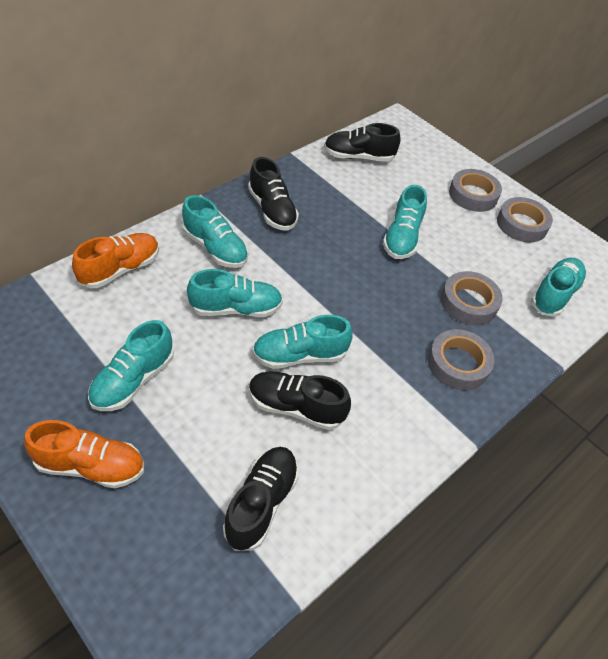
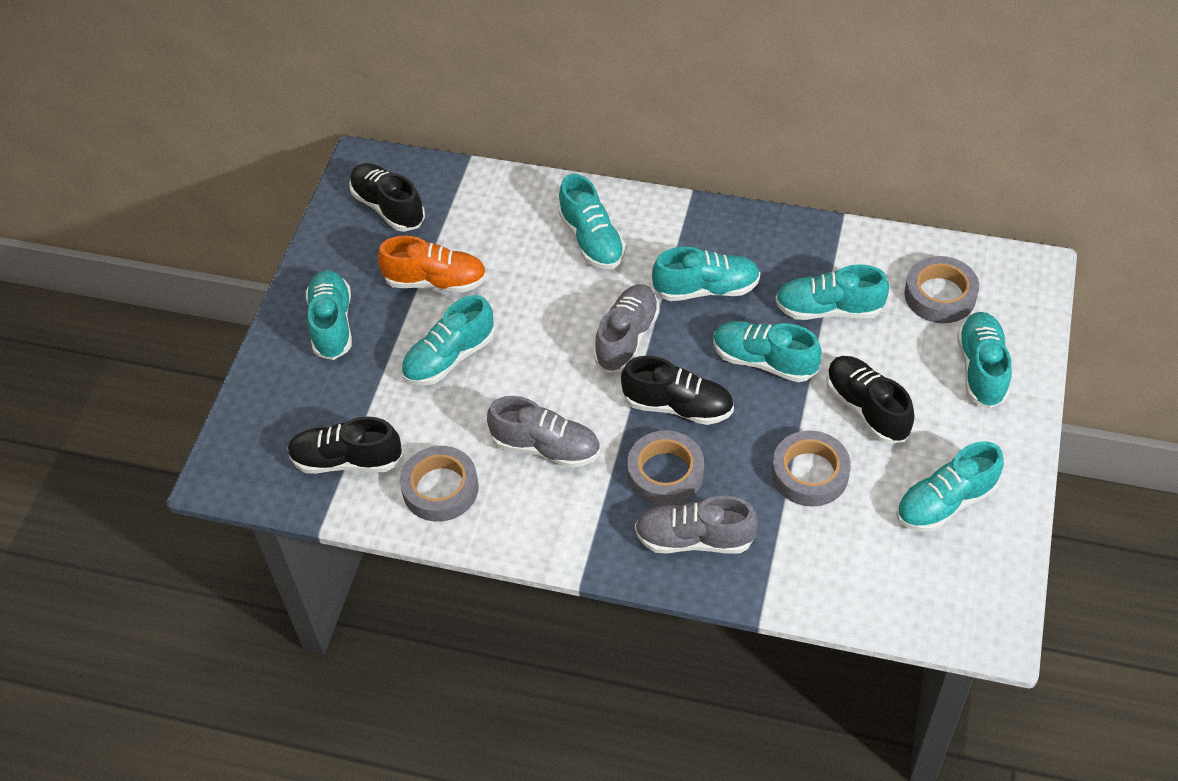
grey shoe: 0 -> 3
orange shoe: 2 -> 1
turquoise shoe: 6 -> 8

